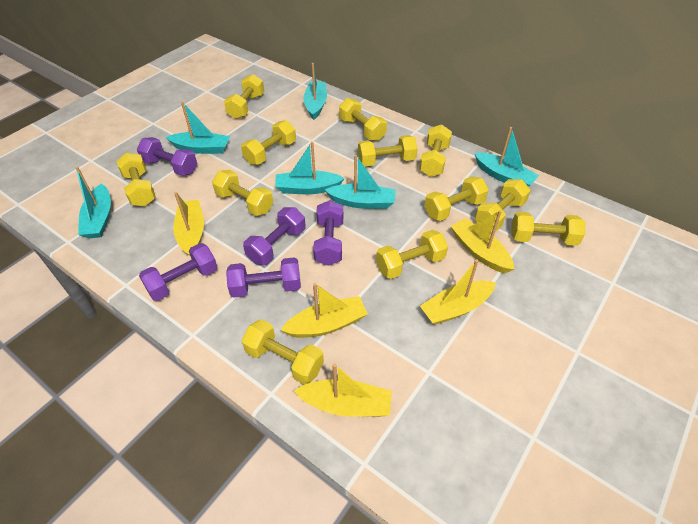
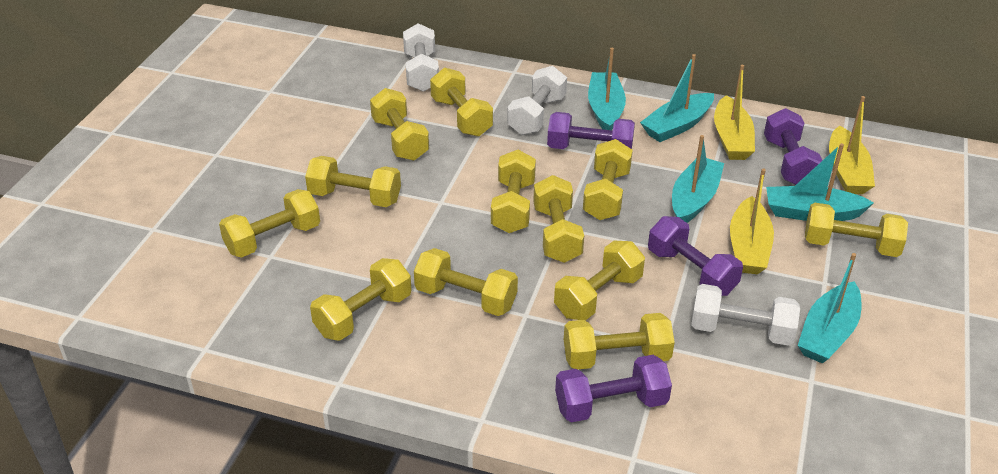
purple dumbbell: 5 -> 4
turquoise boat: 6 -> 5
white dumbbell: 0 -> 3
yellow boat: 5 -> 3

